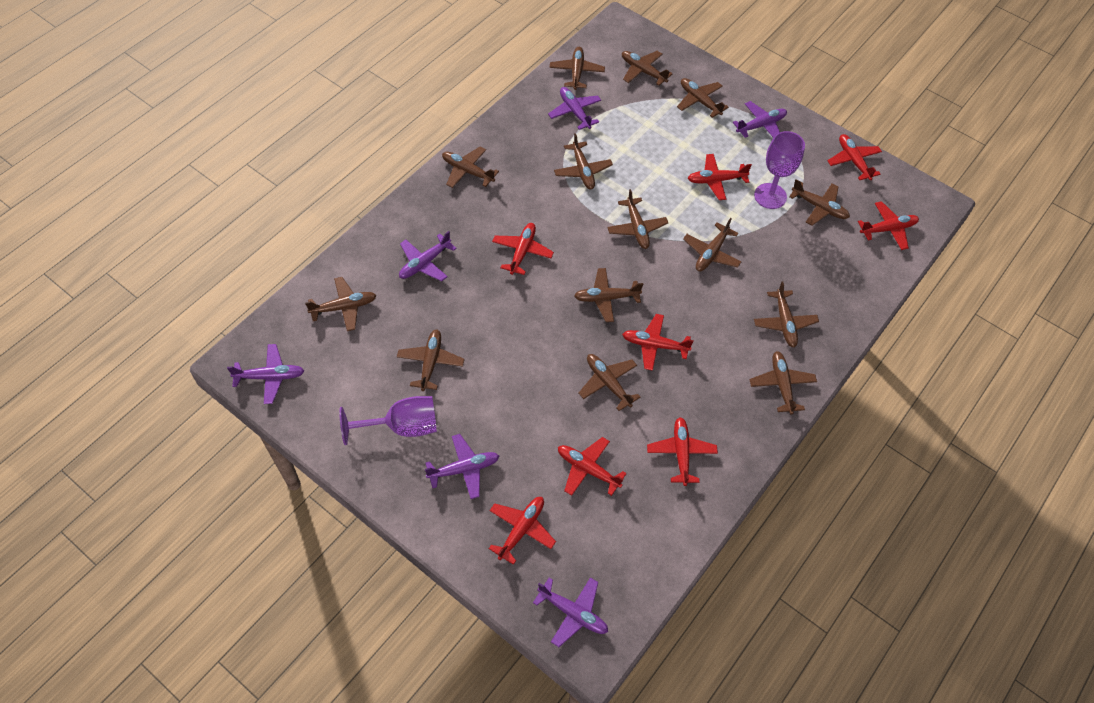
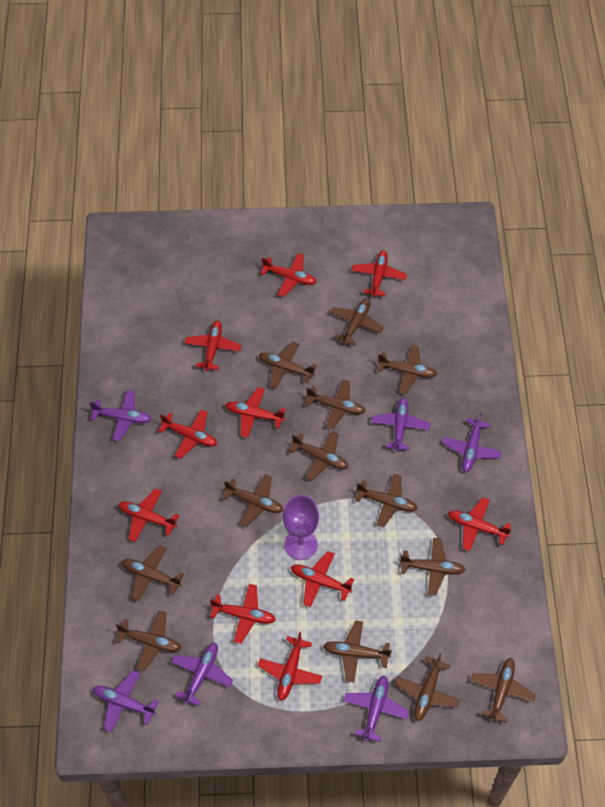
brown plane: 14 -> 13
purple goblet: 2 -> 1
red plane: 8 -> 10

